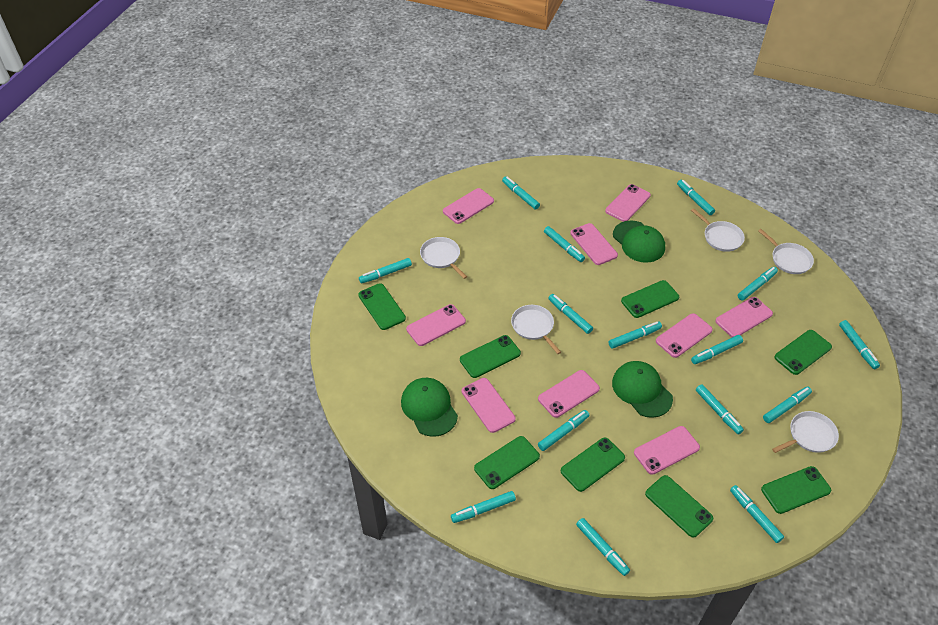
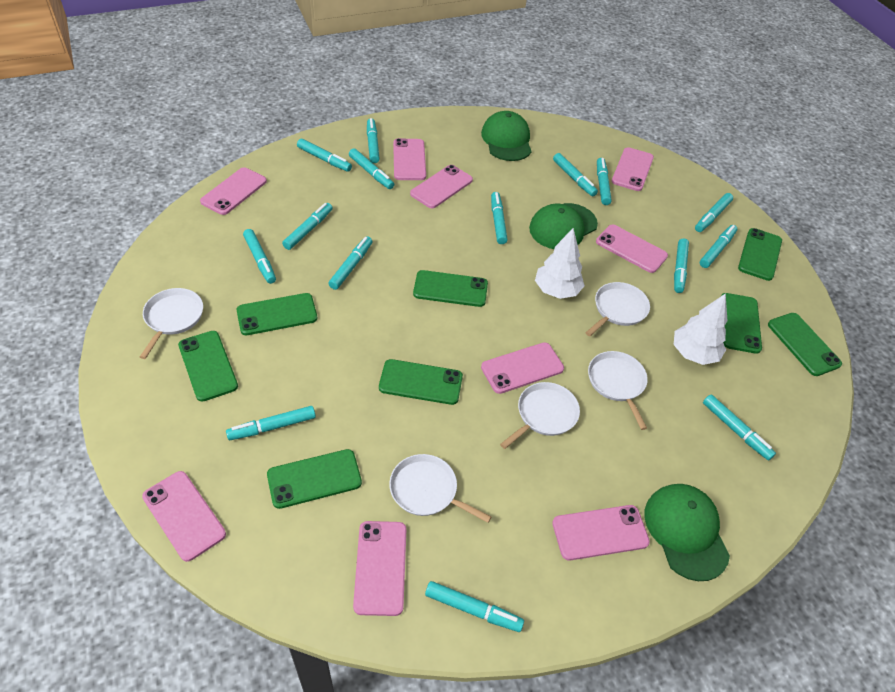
white tree: 0 -> 2

